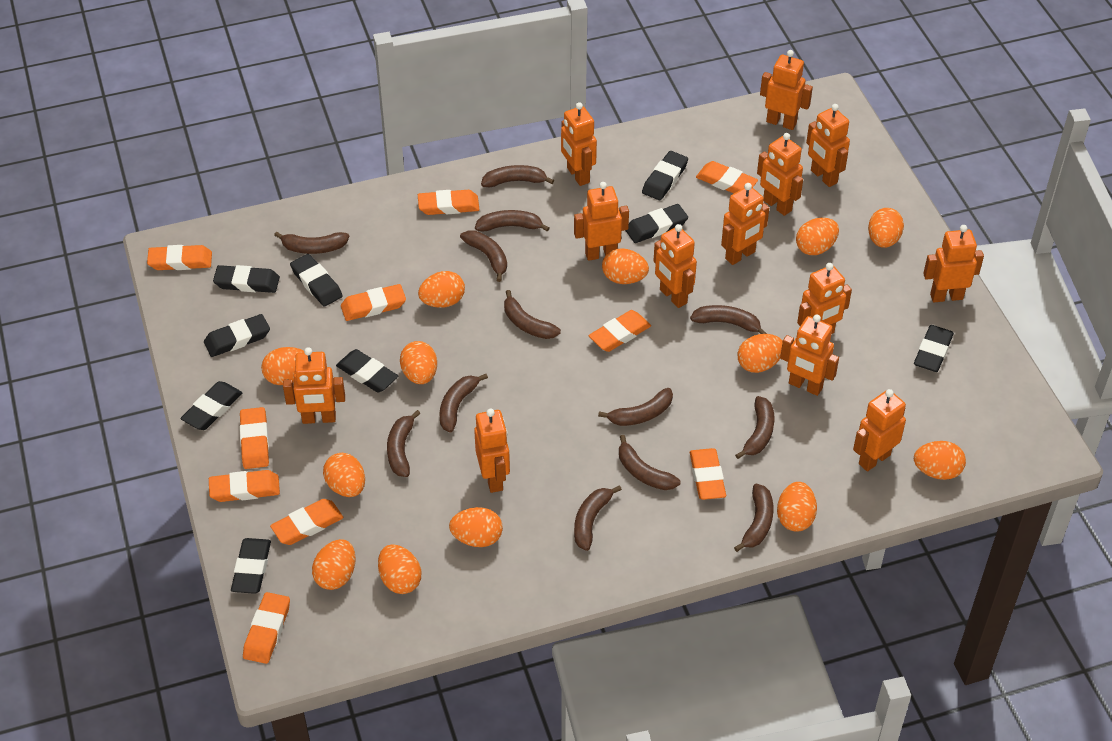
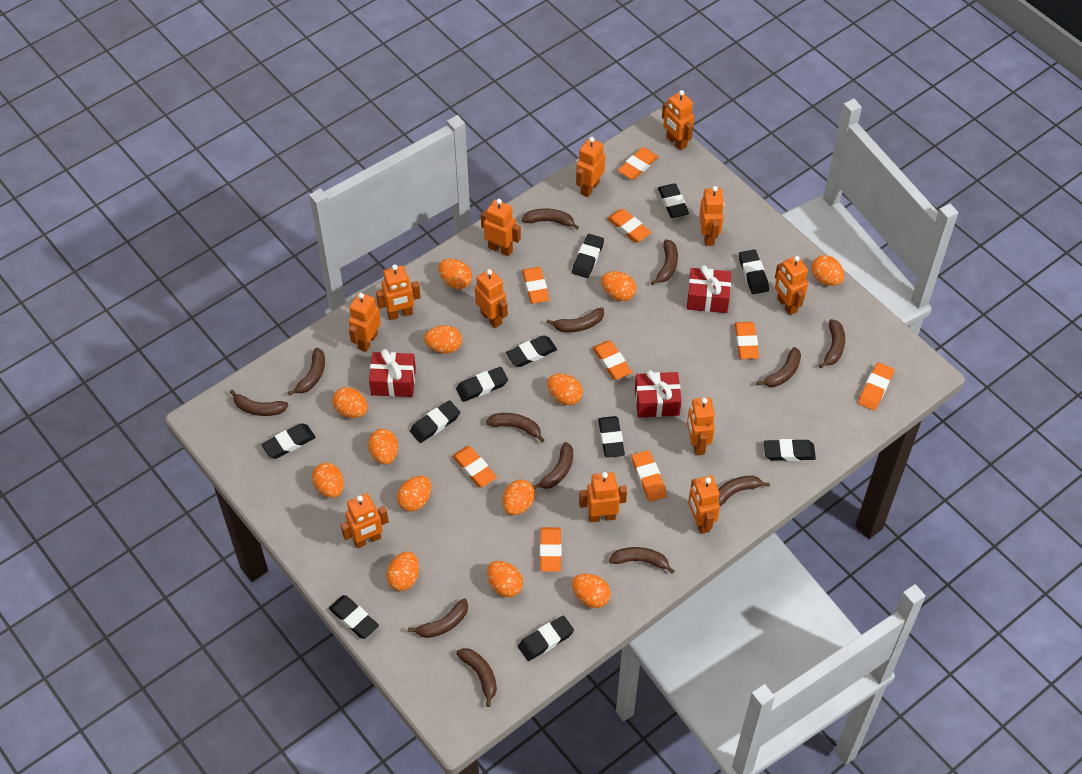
black eraser: 9 -> 11
orange eraser: 10 -> 9
orange robot: 13 -> 12
red gift: 0 -> 3

